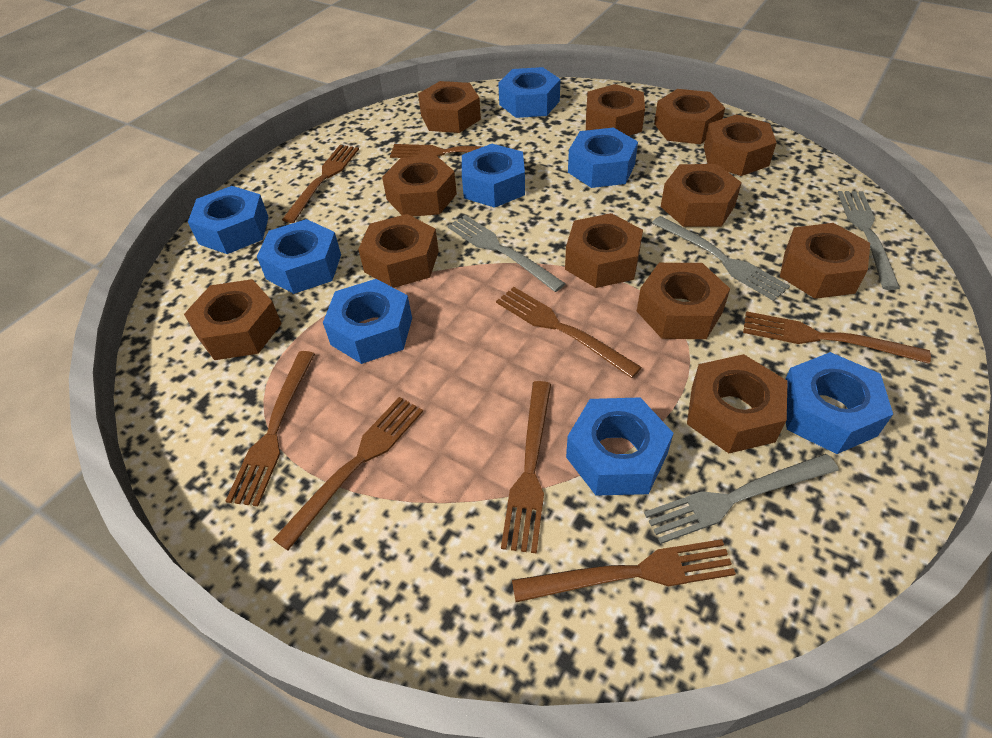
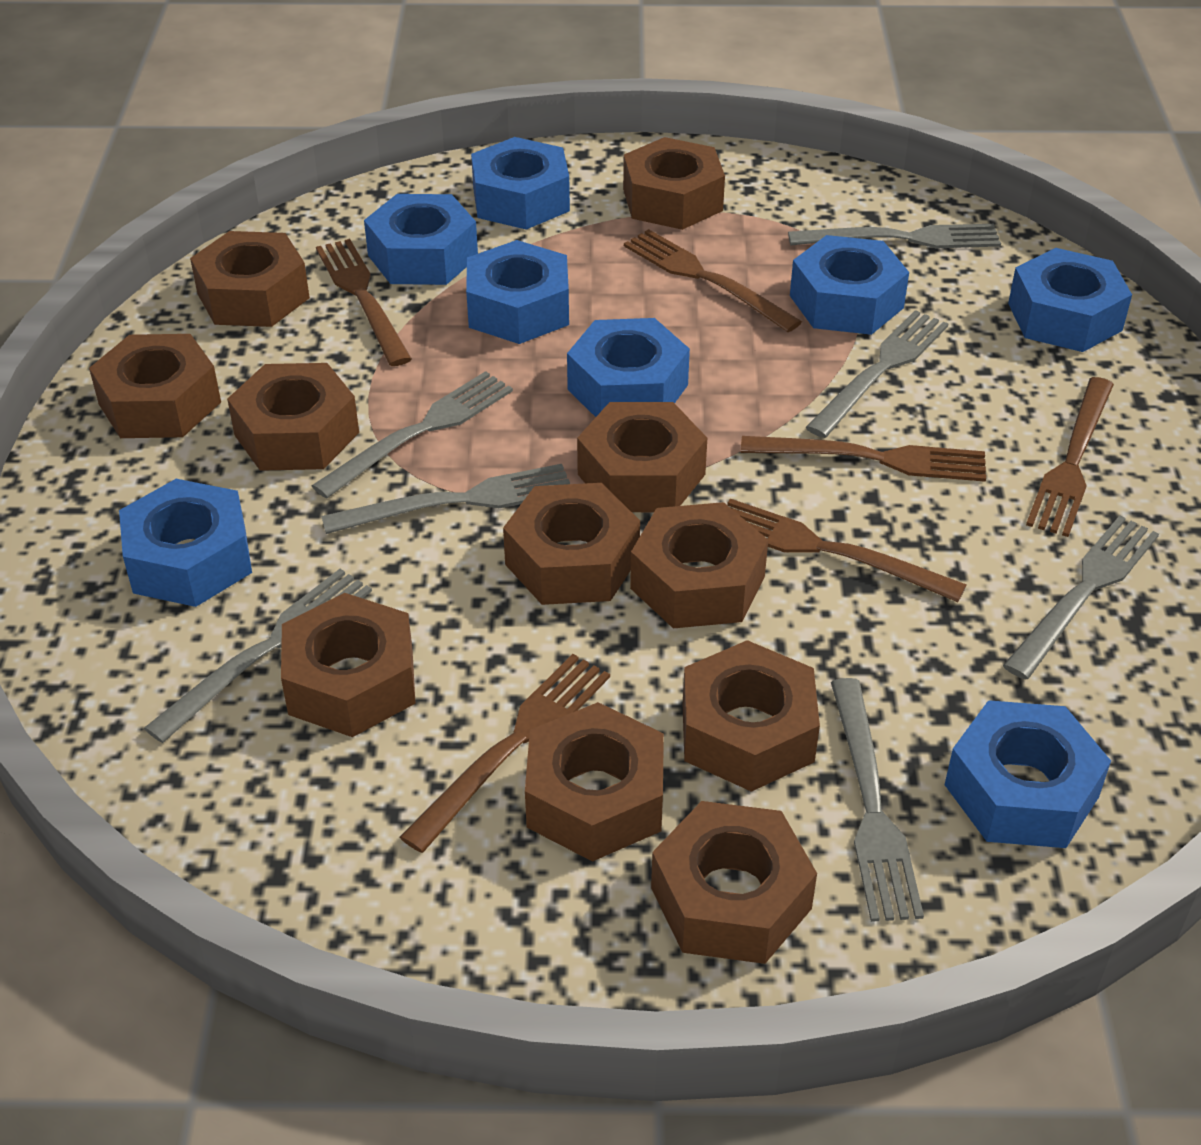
brown fork: 8 -> 6
brown nut: 12 -> 11
grey fork: 4 -> 7

